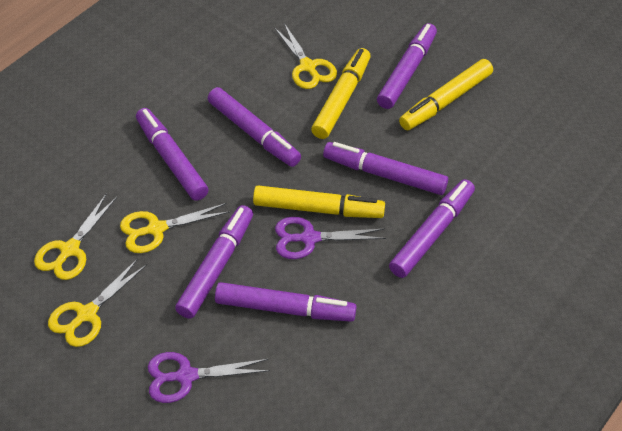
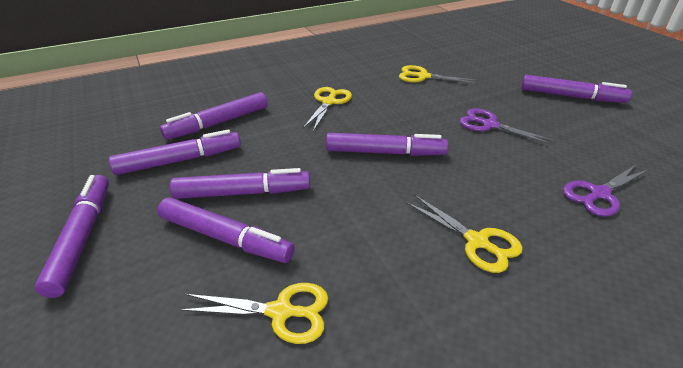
yellow marker: 3 -> 0

